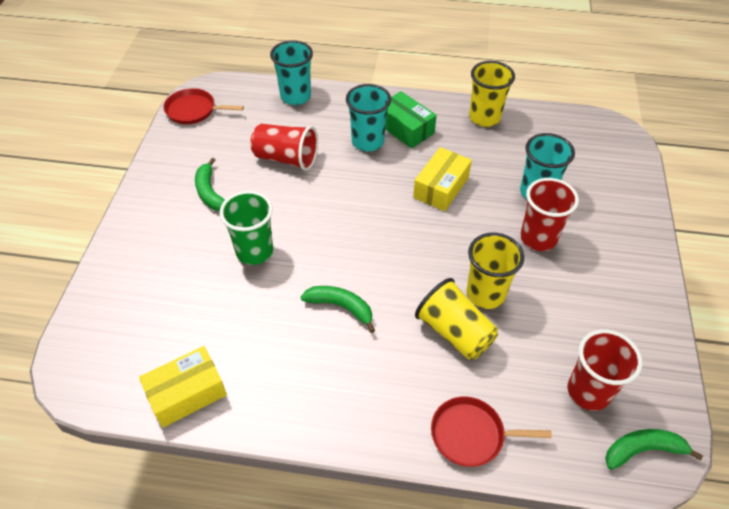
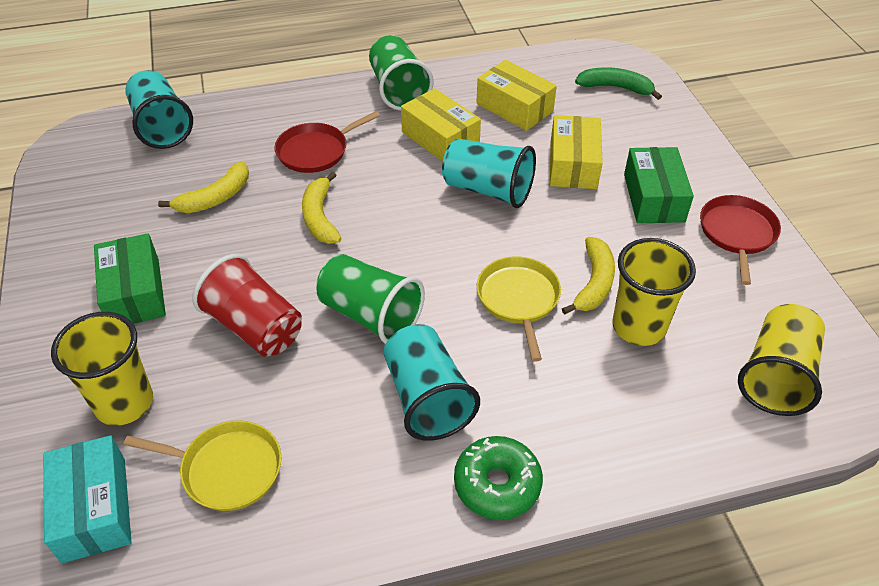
green banana: 3 -> 1
green box: 1 -> 2
green cup: 1 -> 2
green donut: 0 -> 1
red cup: 3 -> 1
turquoise box: 0 -> 1
yellow banana: 0 -> 3
yellow box: 2 -> 3
yellow pan: 0 -> 2

